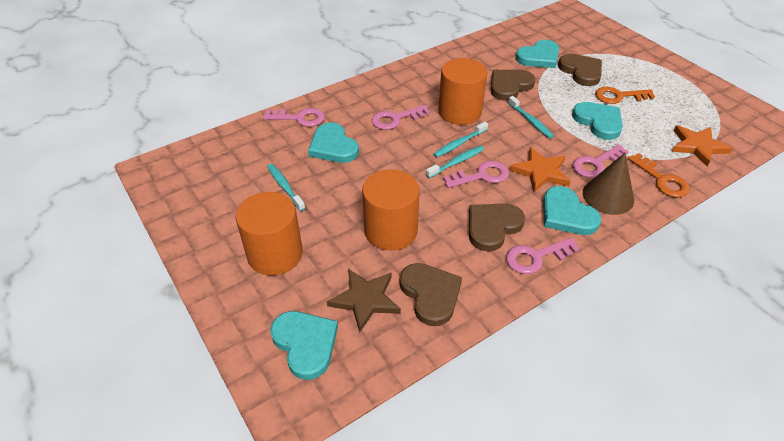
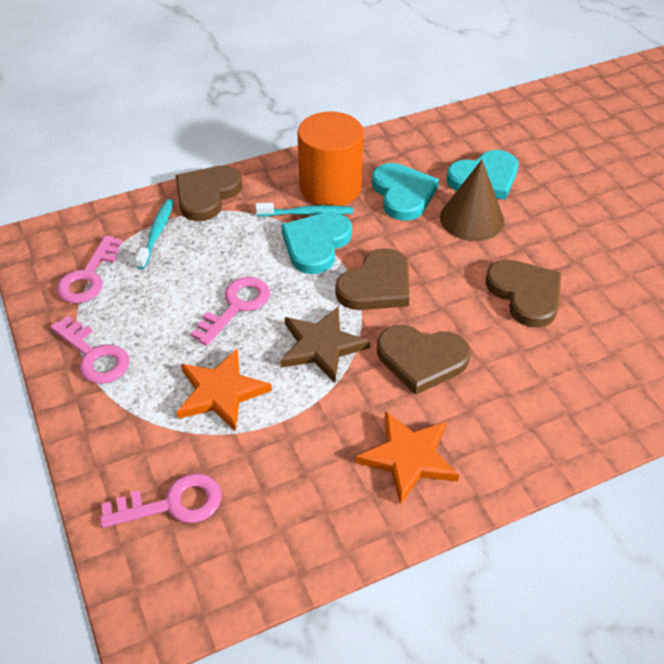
orange cylinder: 3 -> 1
orange key: 2 -> 0
pink key: 5 -> 4
turquoise heart: 5 -> 3
turquoise toothbrush: 4 -> 2

